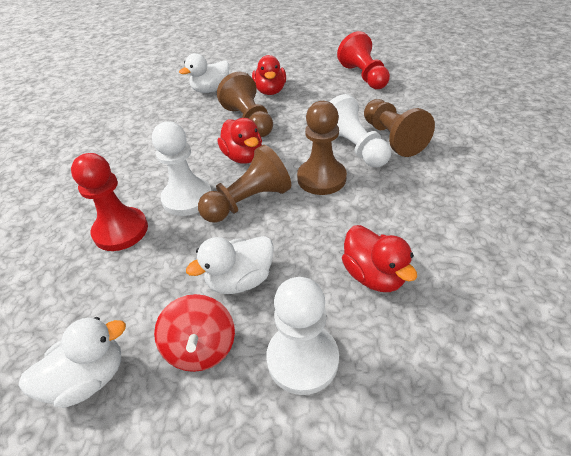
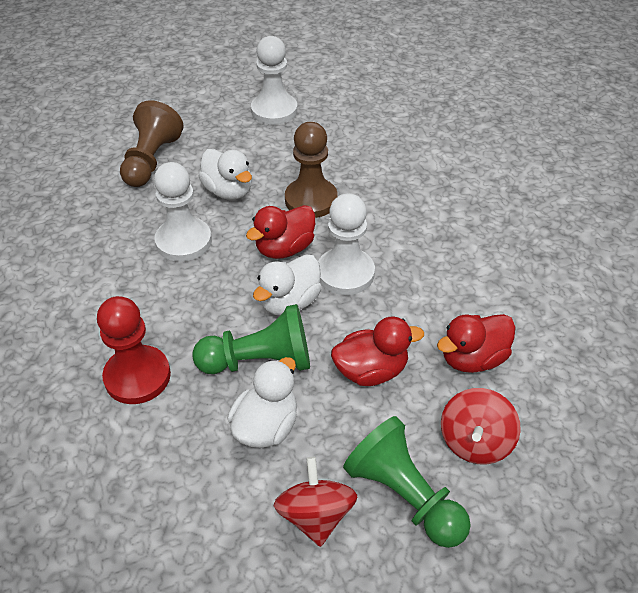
brown pawn: 4 -> 2
green pawn: 0 -> 2
red pawn: 2 -> 1
red spinning top: 1 -> 2

